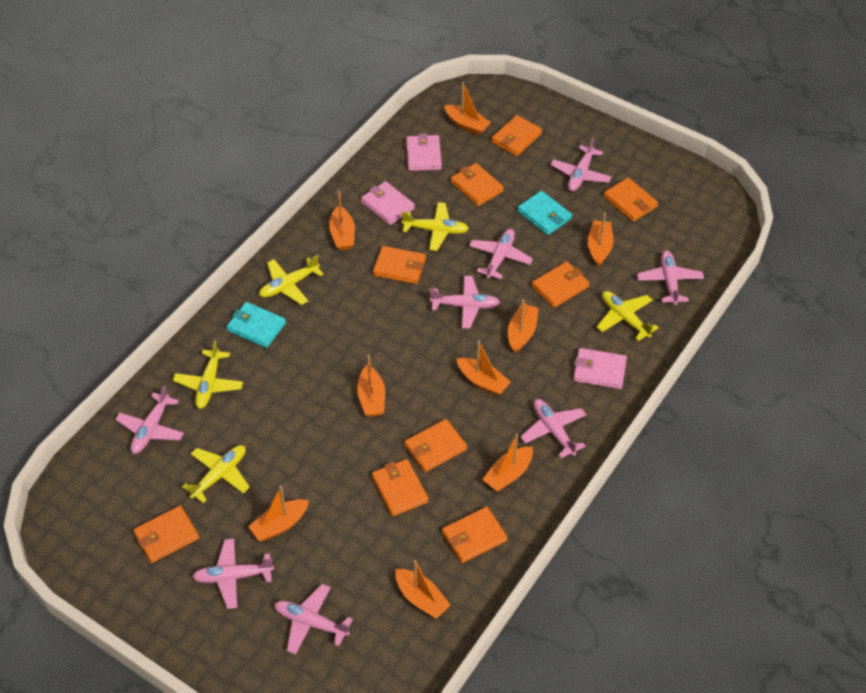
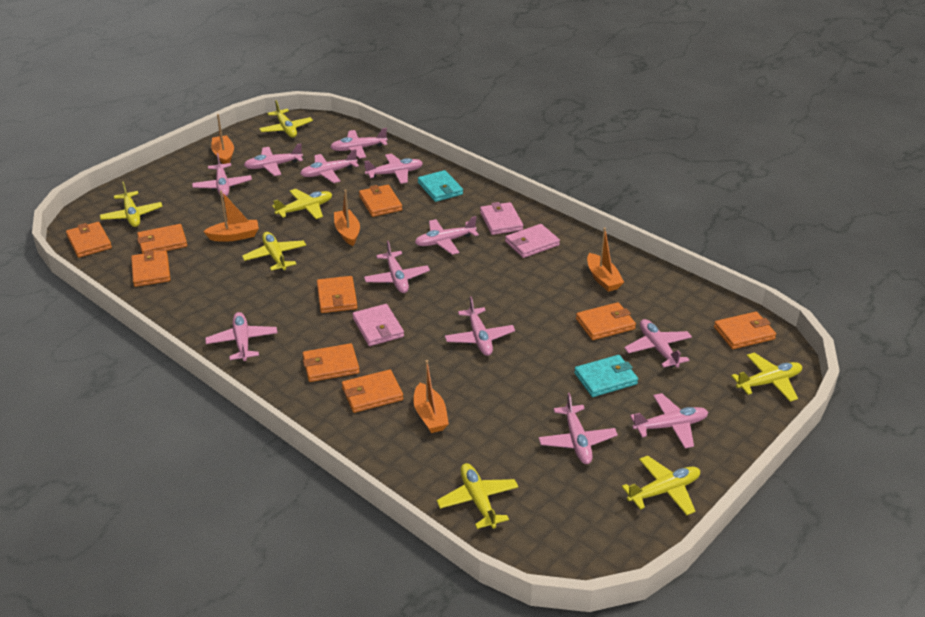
orange boat: 9 -> 5
pink plane: 8 -> 12
yellow plane: 5 -> 7

